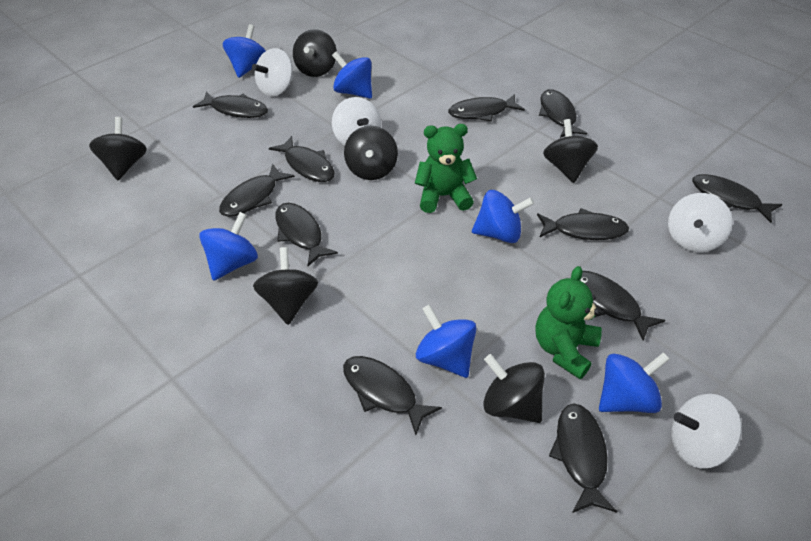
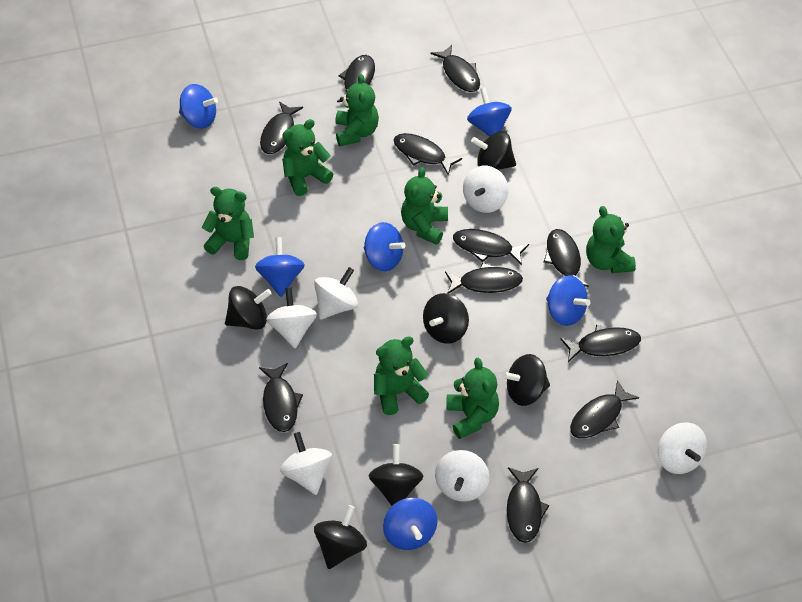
green teddy bear: 2 -> 7
white spinning top: 4 -> 6

